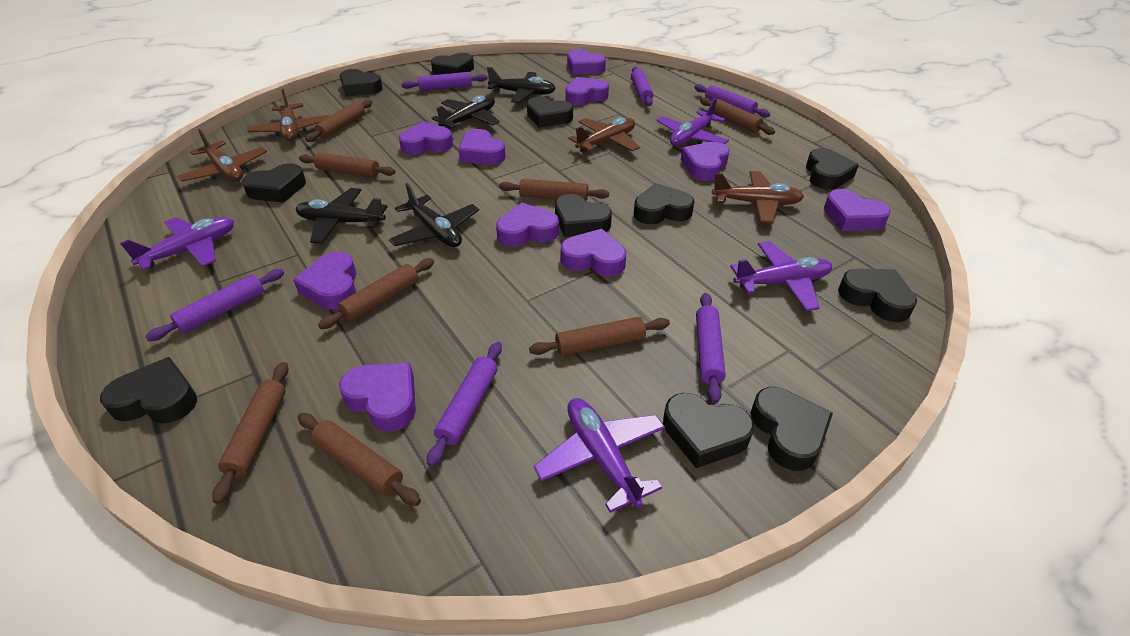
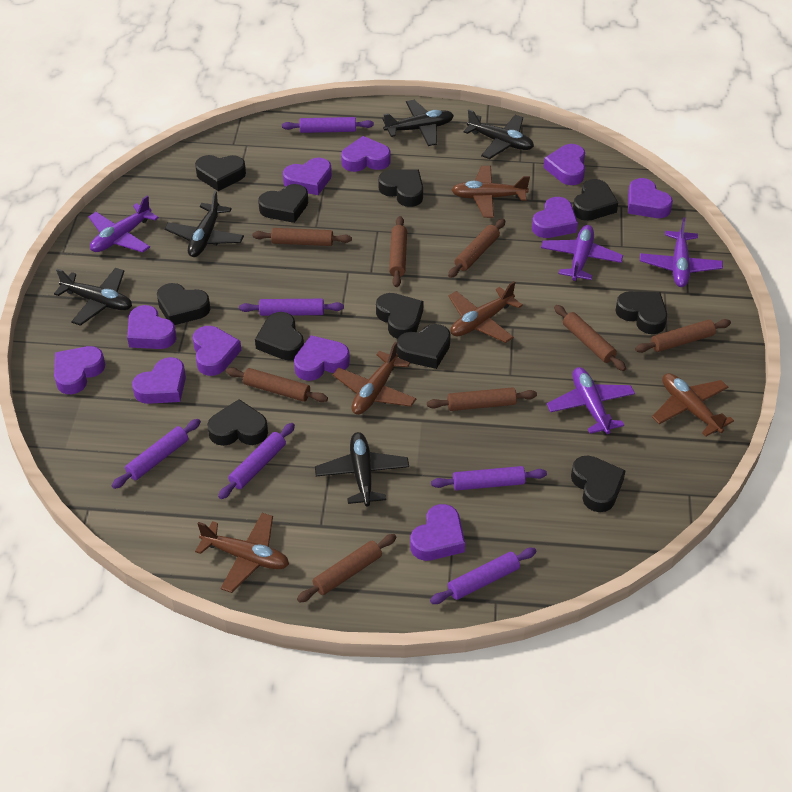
black plane: 4 -> 5
brown plane: 4 -> 5
purple heart: 10 -> 11

